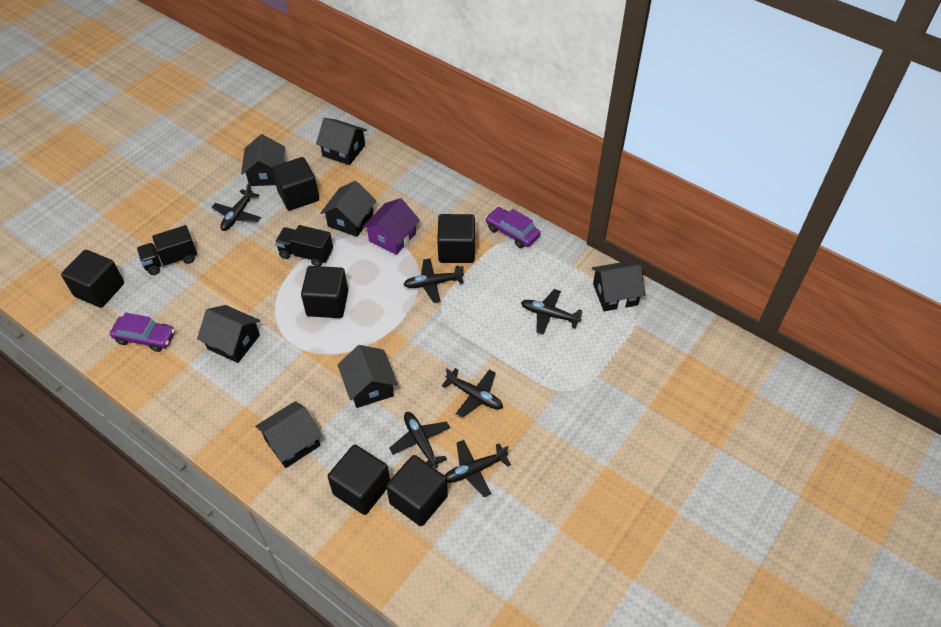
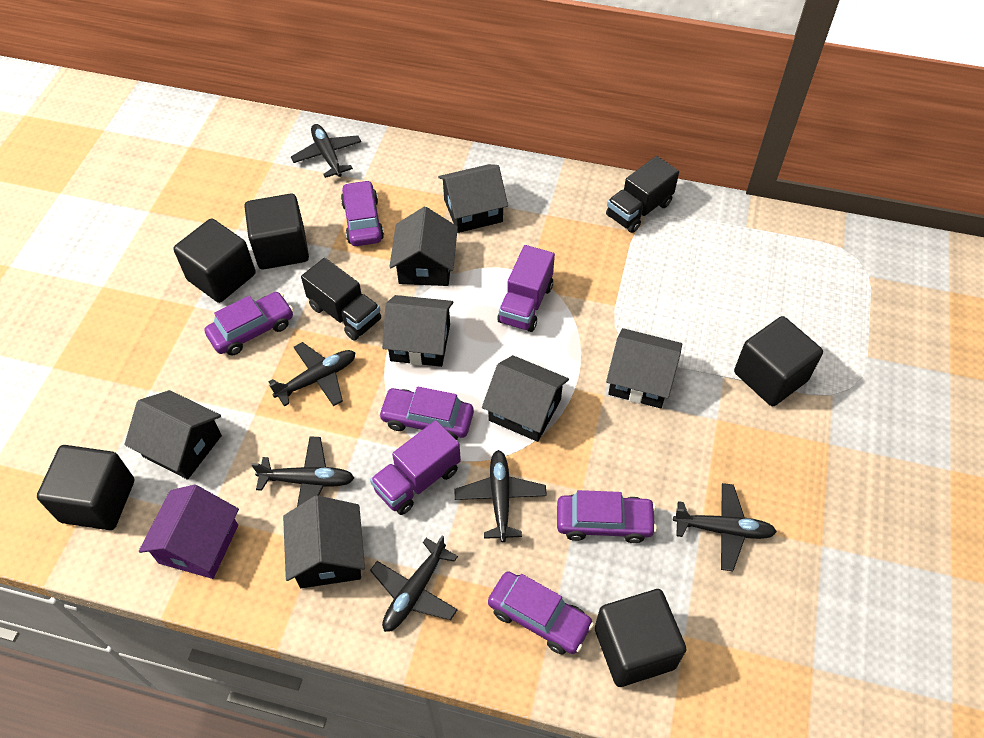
black cube: 6 -> 5
purple car: 2 -> 5
purple truck: 0 -> 2

